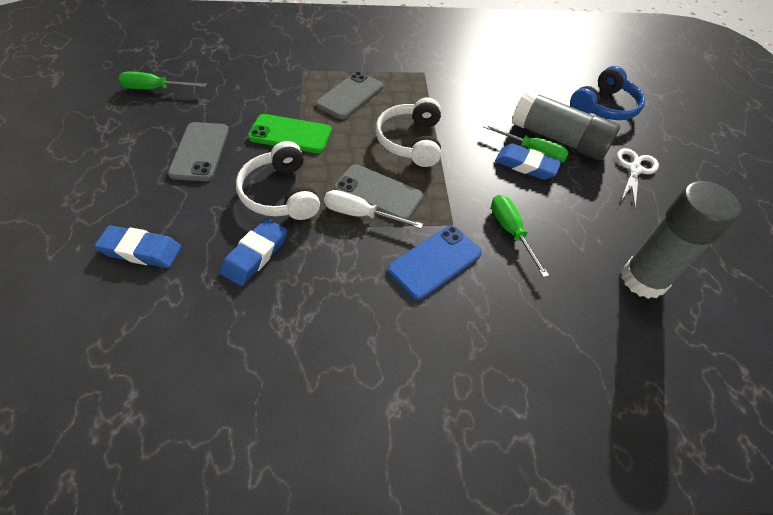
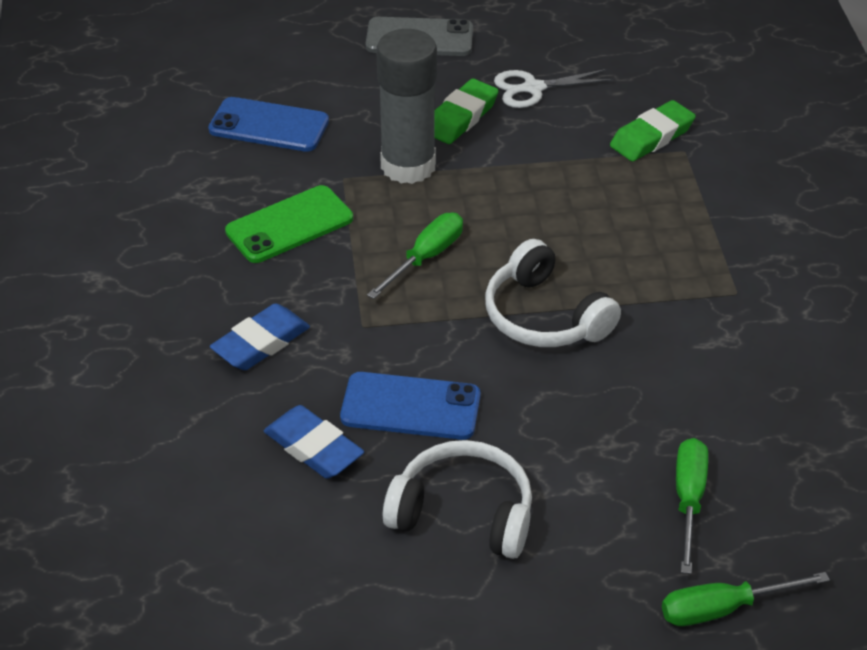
blue eraser: 3 -> 2
blue headphones: 1 -> 0
blue phone: 1 -> 2
green eraser: 0 -> 2
grey glue stick: 2 -> 1
grey phone: 3 -> 1
white screwdriver: 1 -> 0

